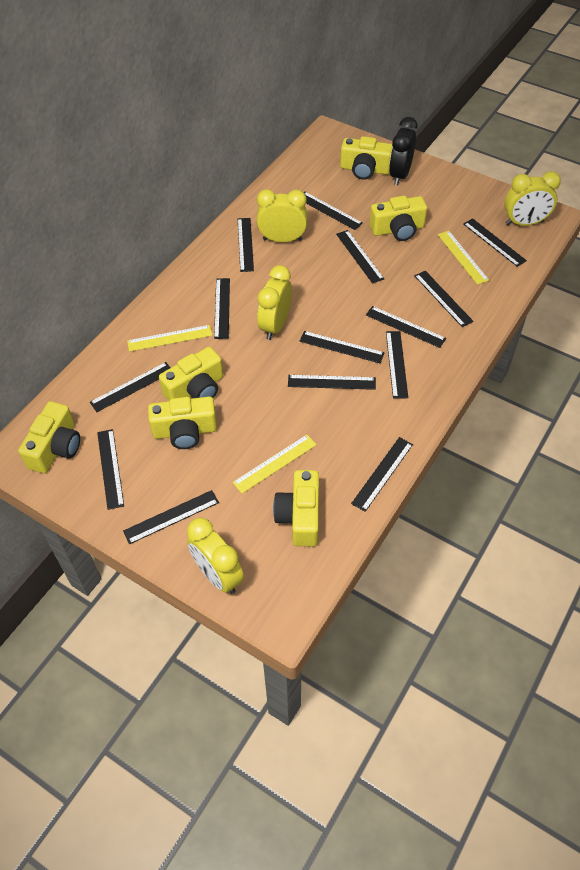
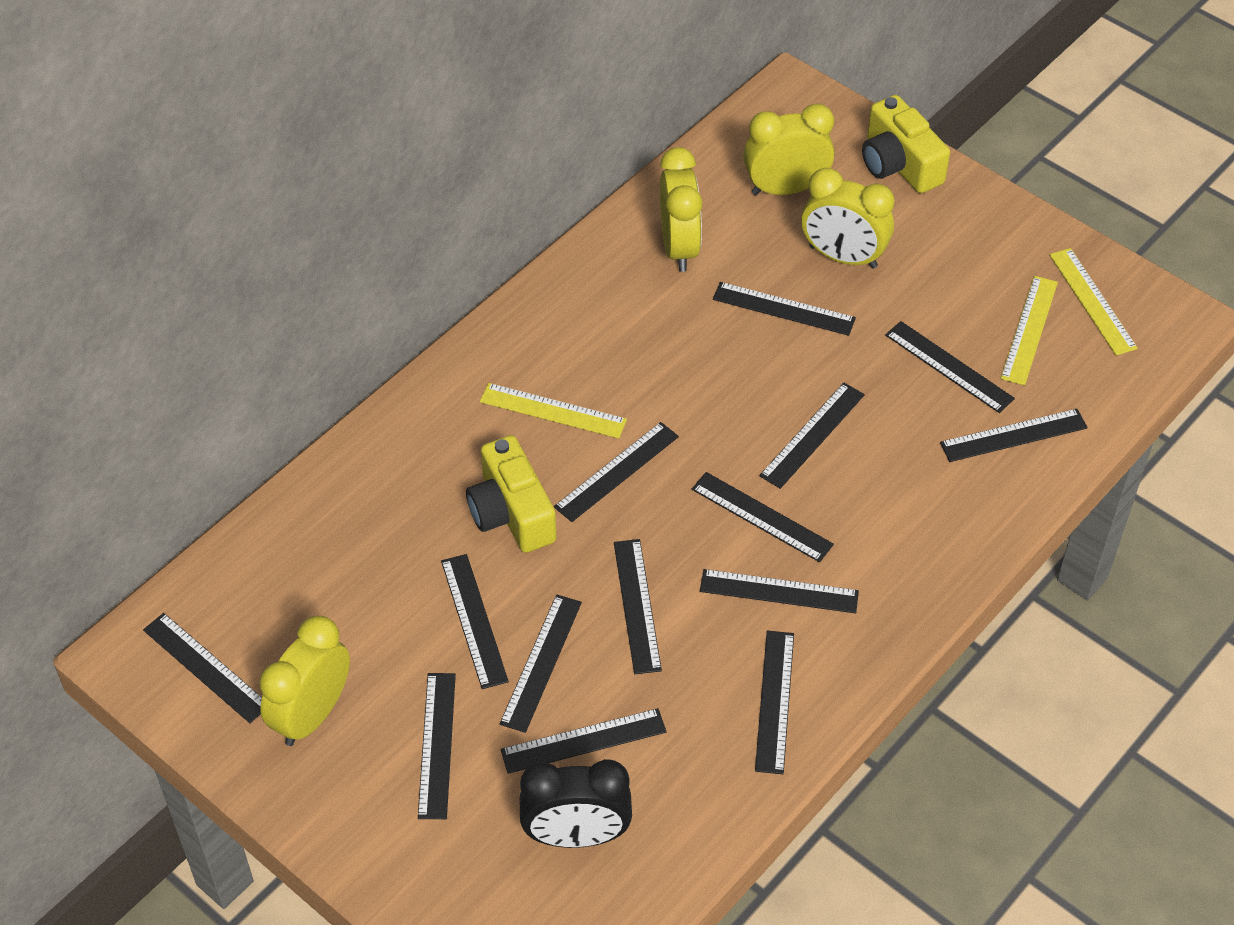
yellow camera: 6 -> 2

